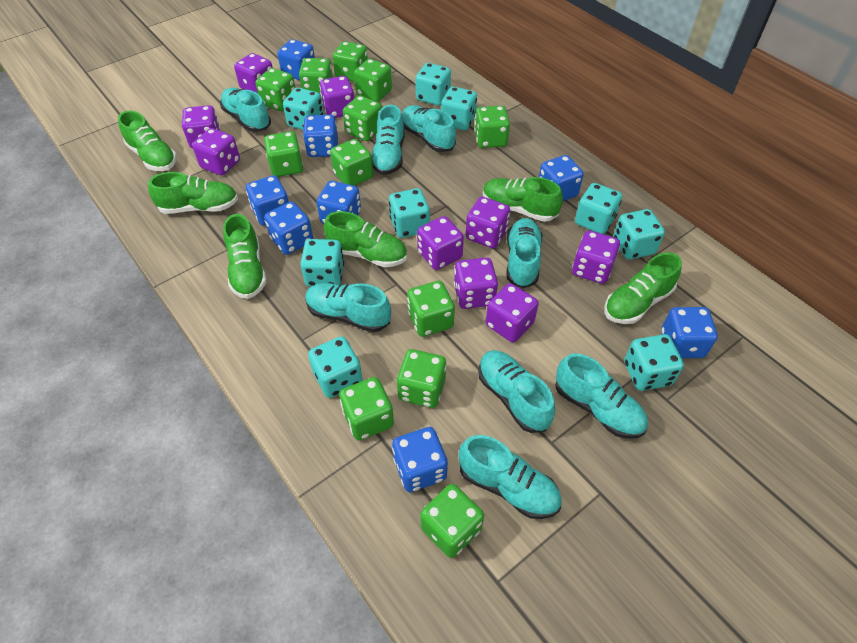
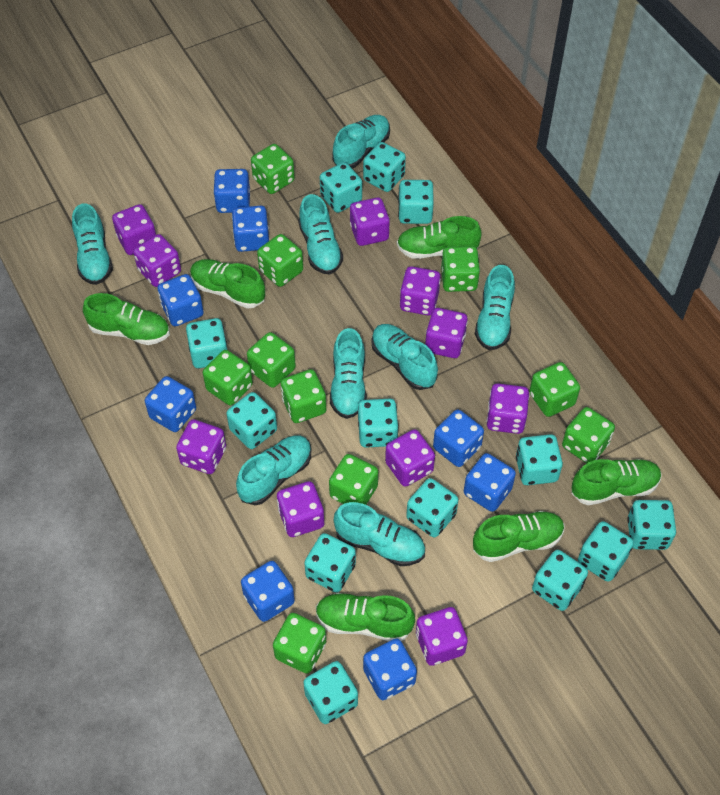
green dice: 12 -> 10
purple dice: 9 -> 10
turquoise dice: 9 -> 13

